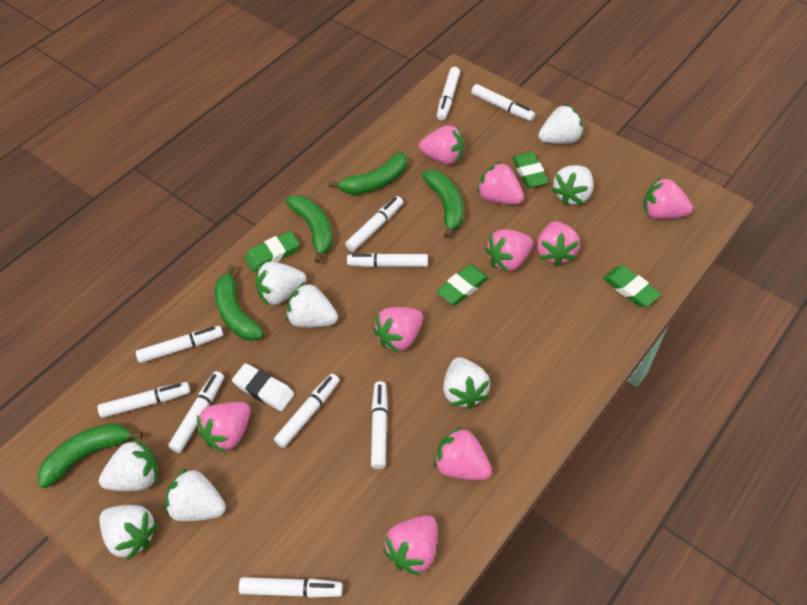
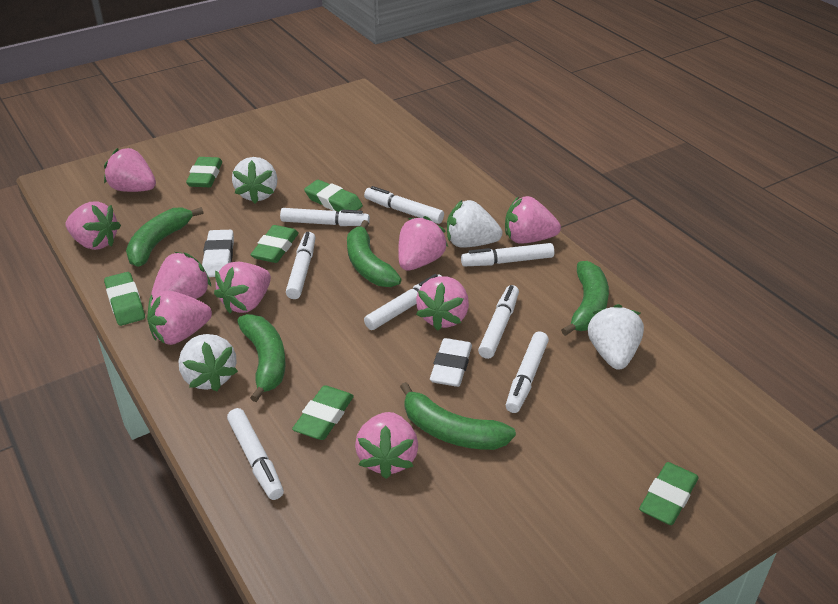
green eraser: 4 -> 6
white eraser: 1 -> 2
white marker: 10 -> 8
white strawberry: 8 -> 4

